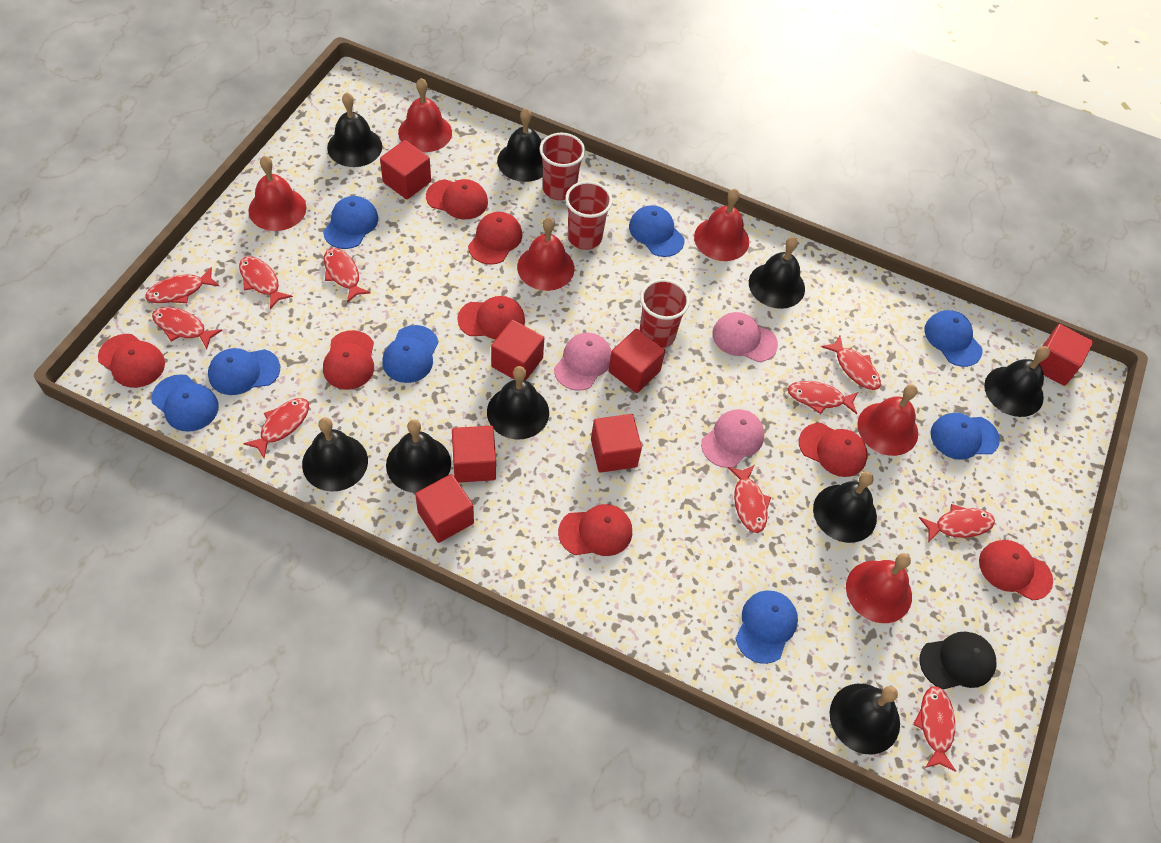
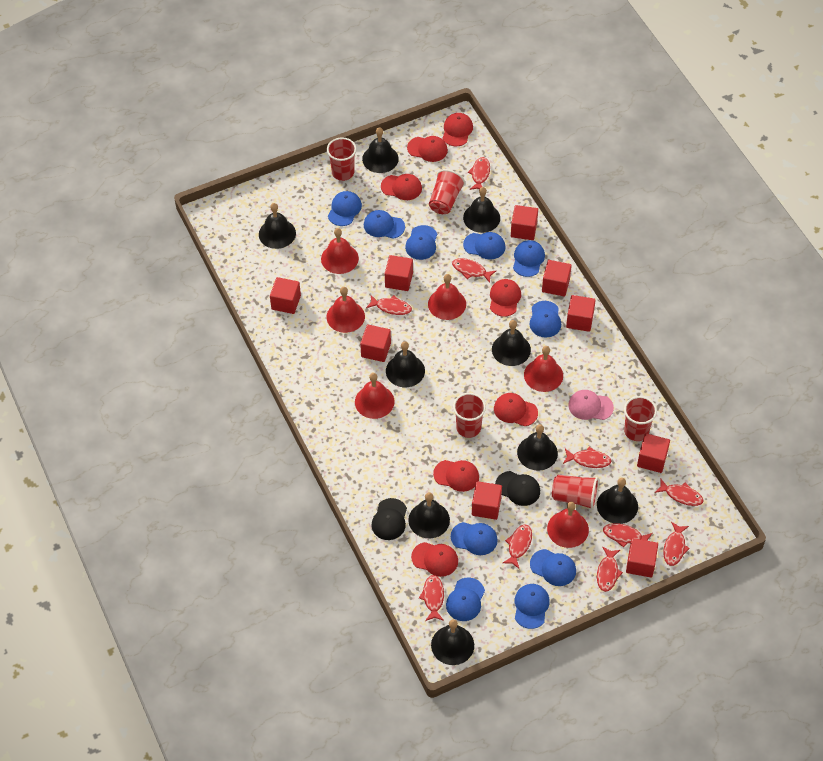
black cap: 1 -> 2
blue cap: 8 -> 10
pink cap: 3 -> 1
red cap: 8 -> 7
red cube: 7 -> 9
red cup: 3 -> 5

